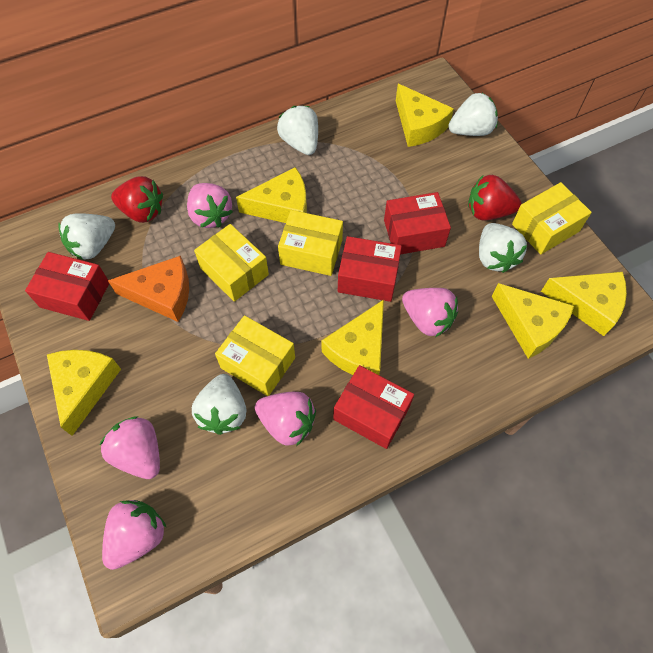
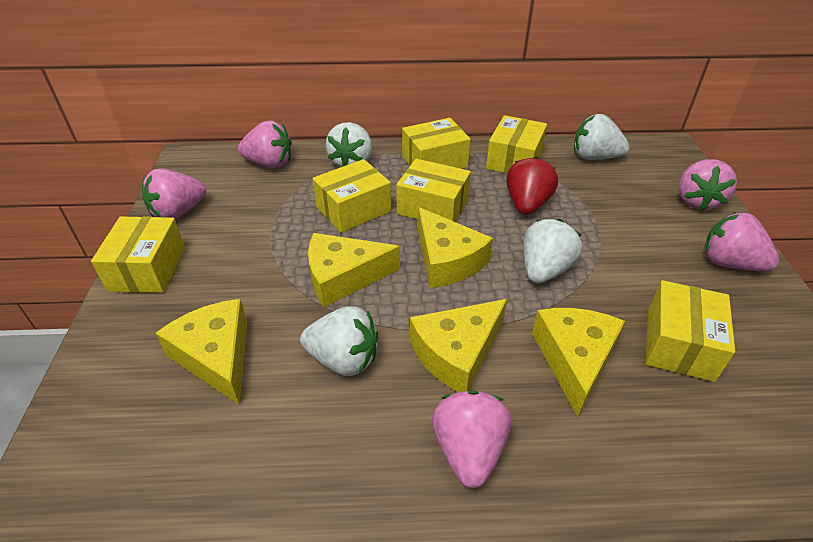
orange cheese: 1 -> 0
red box: 4 -> 0
red strawberry: 2 -> 1
white strawberry: 5 -> 4
yellow box: 4 -> 6
yellow cheese: 6 -> 5

